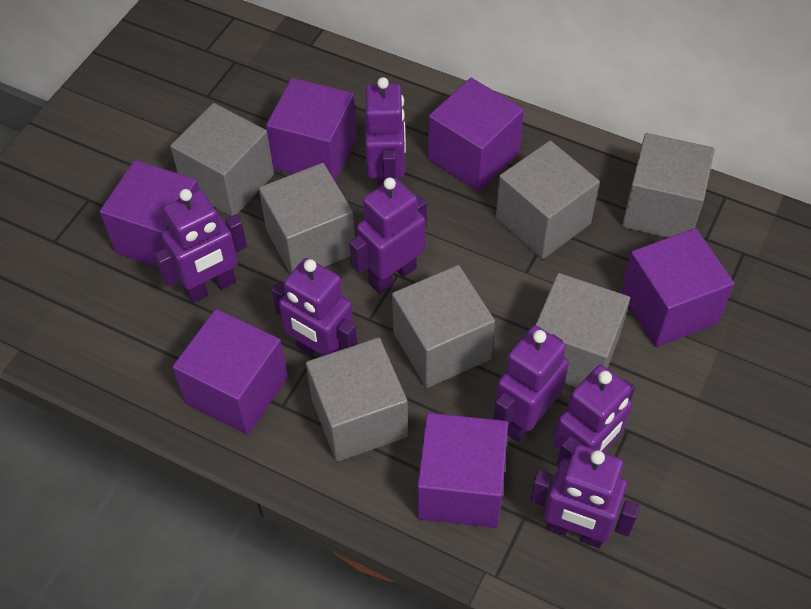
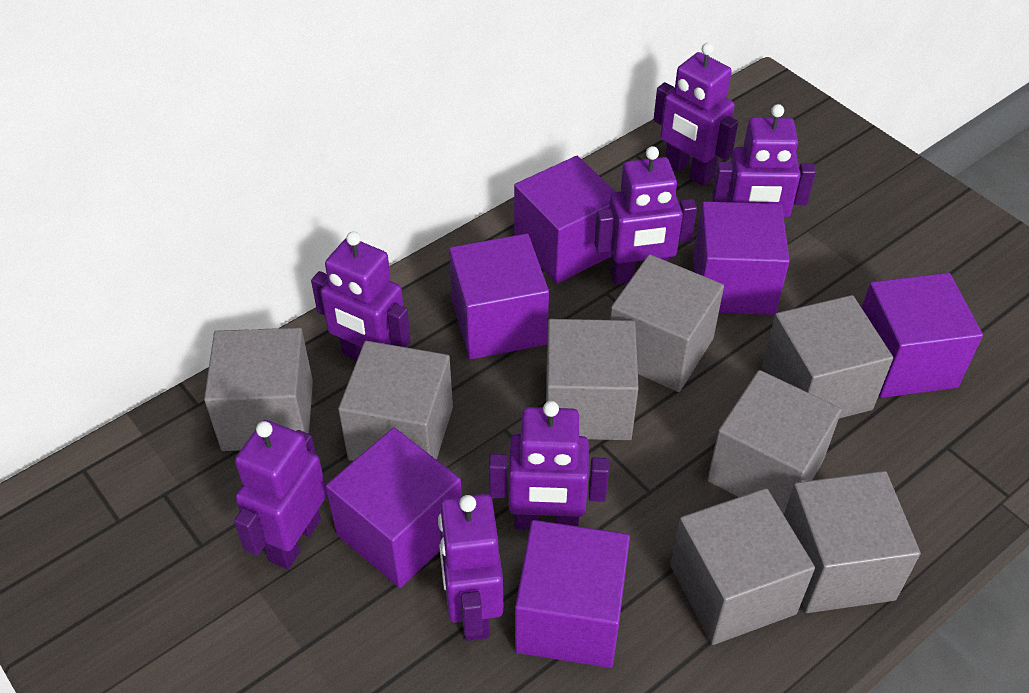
grey cube: 7 -> 8

